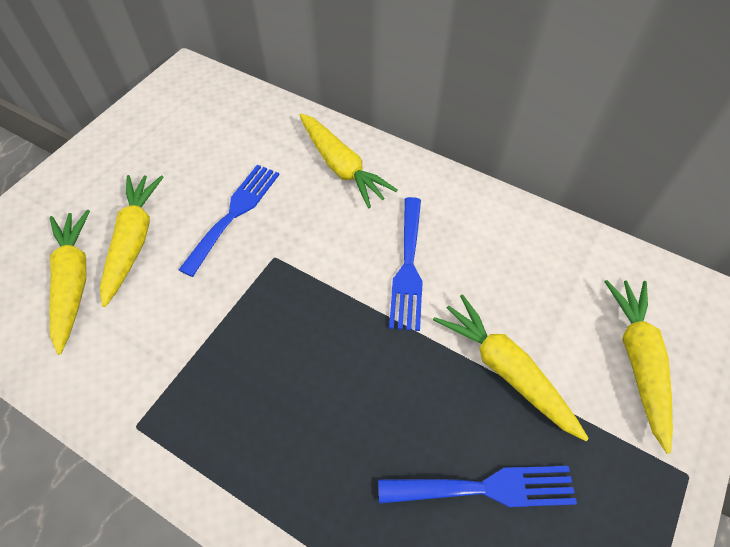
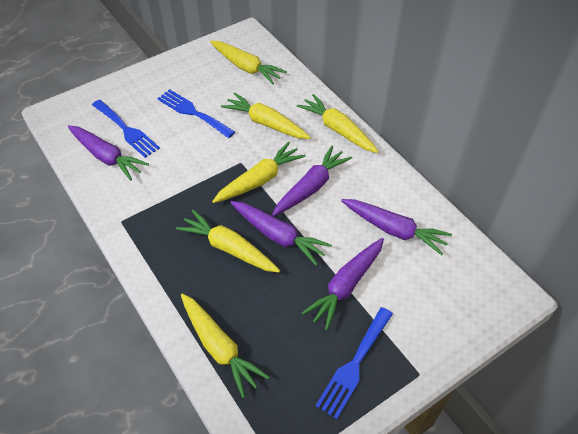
purple carrot: 0 -> 5
yellow carrot: 5 -> 6

